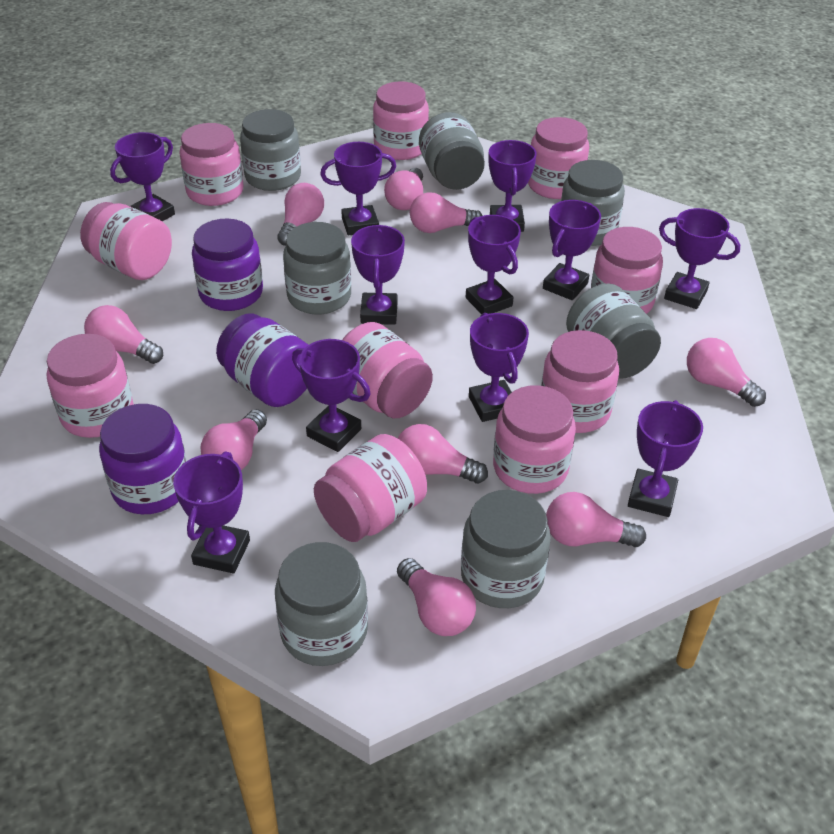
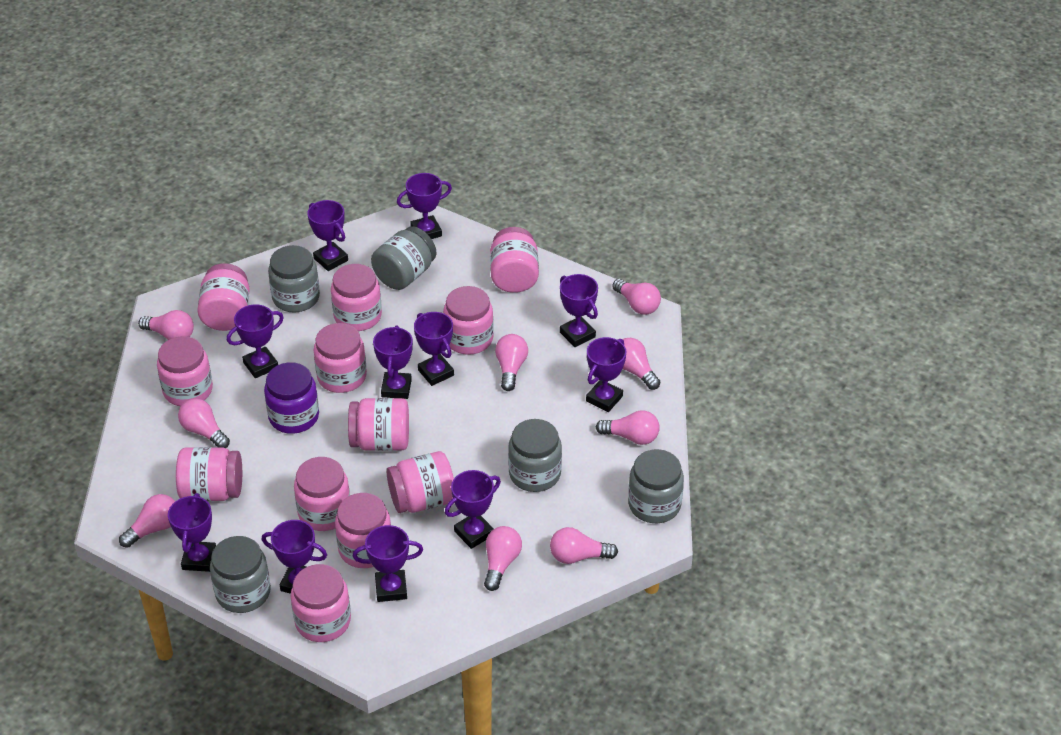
grey jar: 7 -> 5
pink jar: 10 -> 12
purple jar: 3 -> 1

